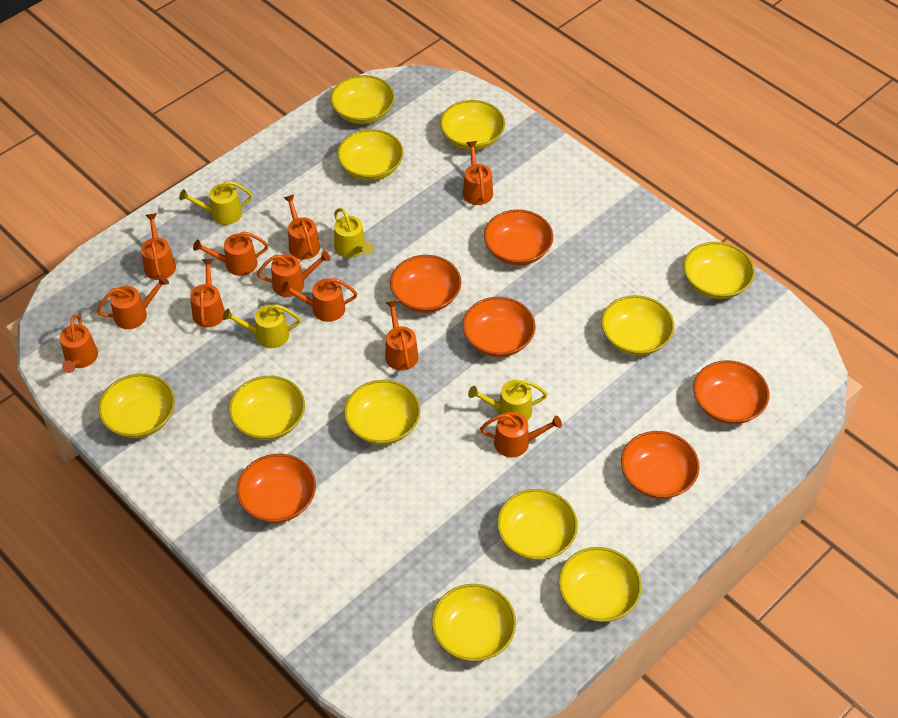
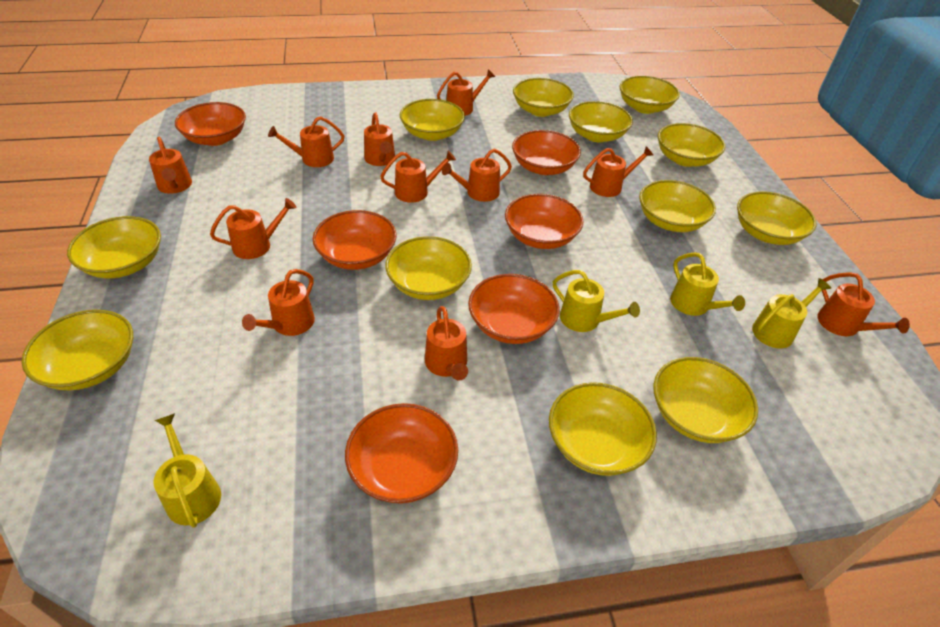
yellow bowl: 11 -> 12

